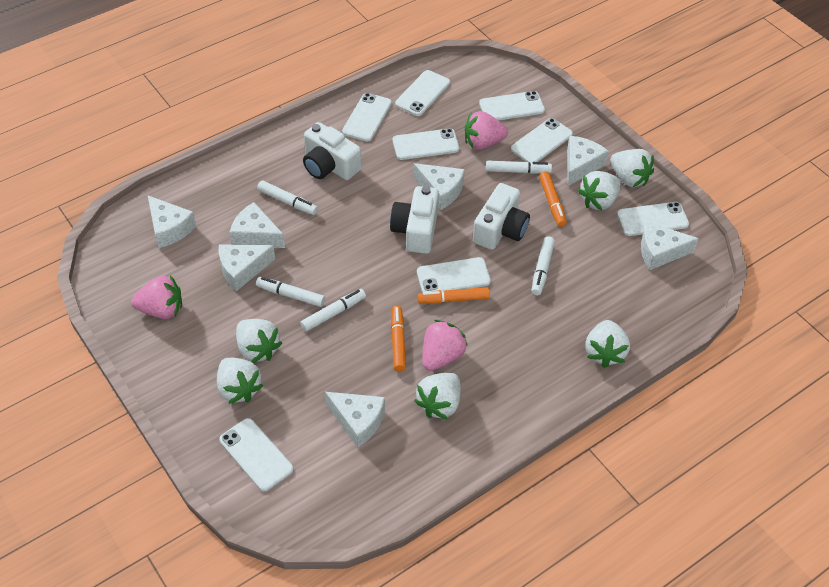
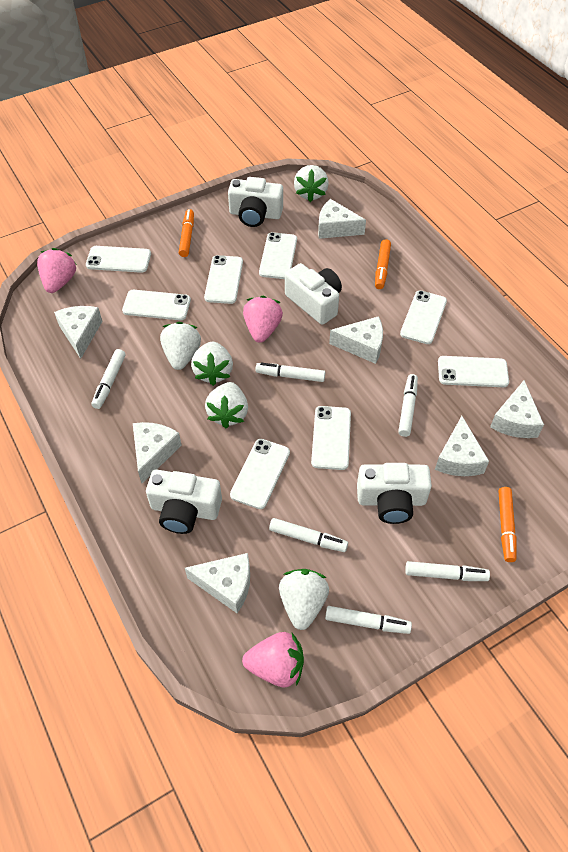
white camera: 3 -> 4
white marker: 5 -> 6
white strawberry: 6 -> 5

